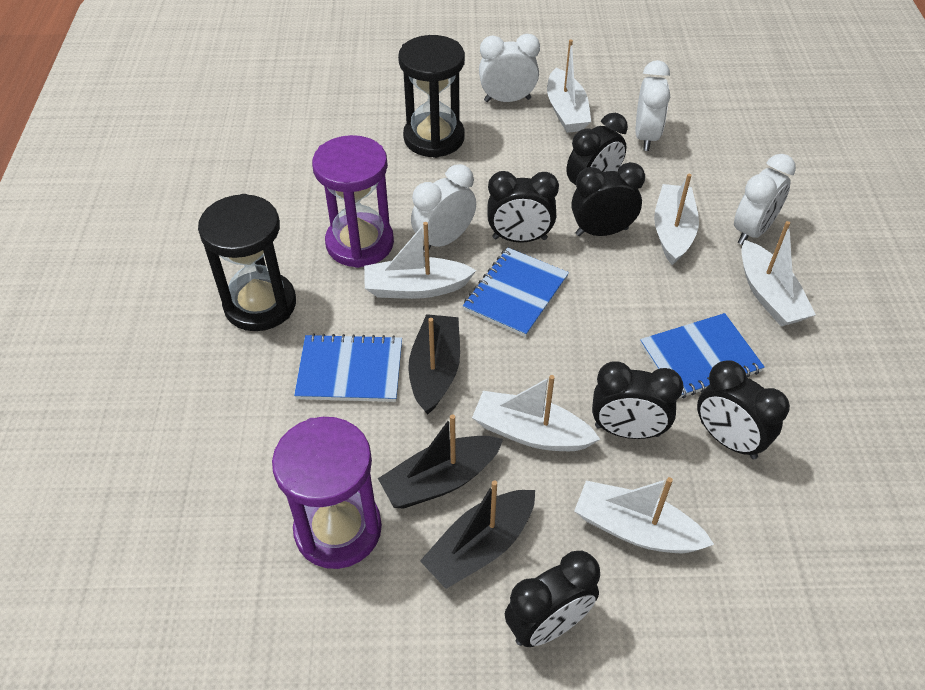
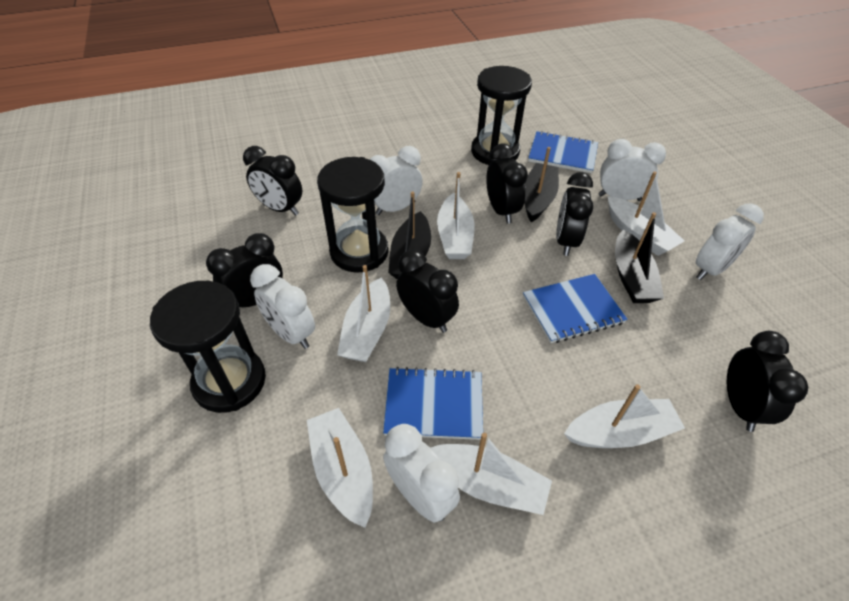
black hourglass: 2 -> 3
purple hourglass: 2 -> 0
white clock: 4 -> 5

